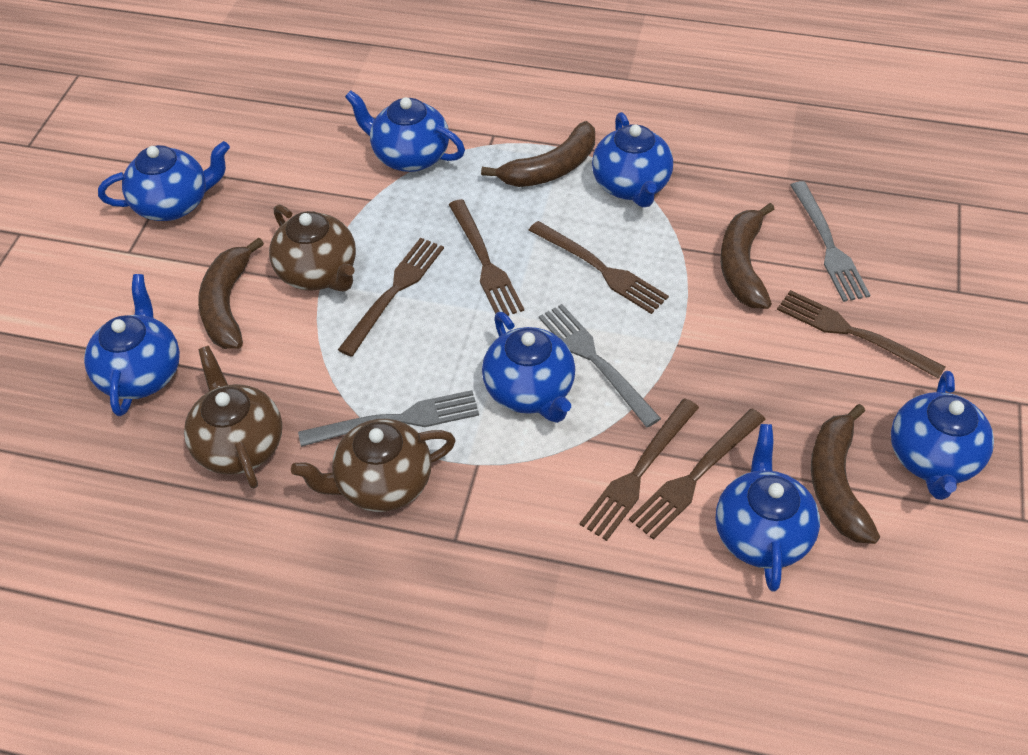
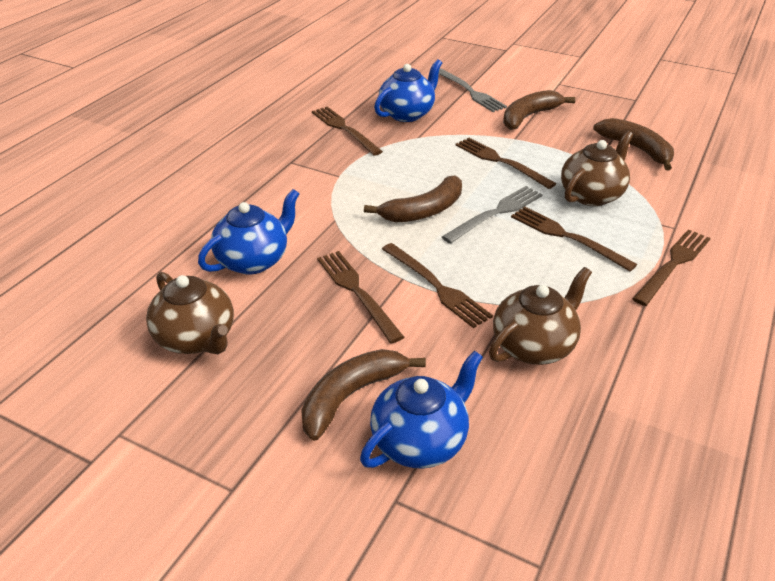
blue teapot: 7 -> 3
grey fork: 3 -> 2

